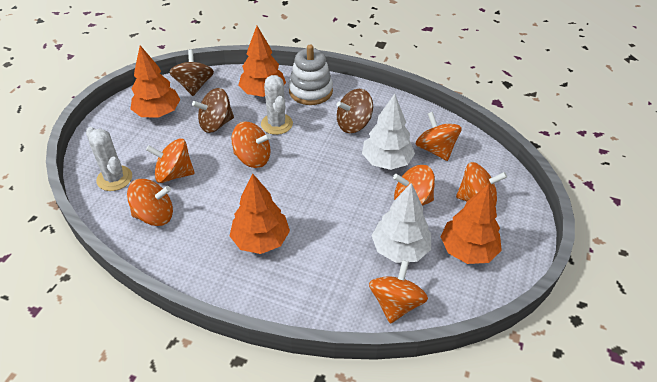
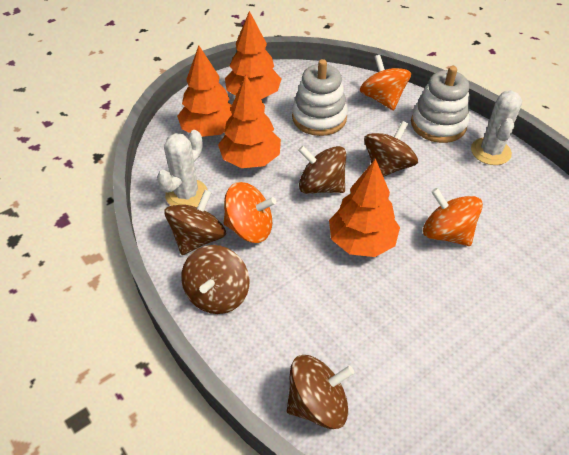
brown spinning top: 3 -> 5
orange spinning top: 7 -> 3
white stacking toy: 1 -> 2
white tree: 2 -> 0

